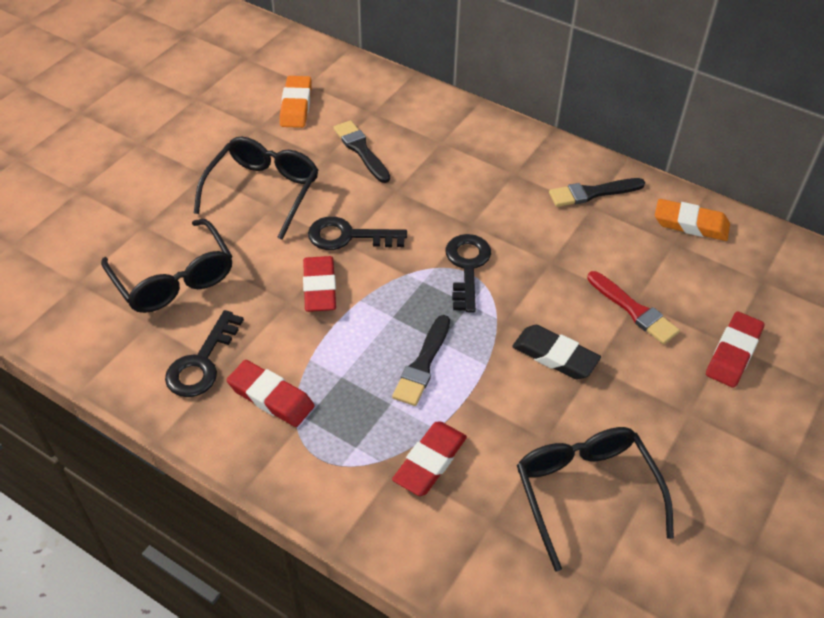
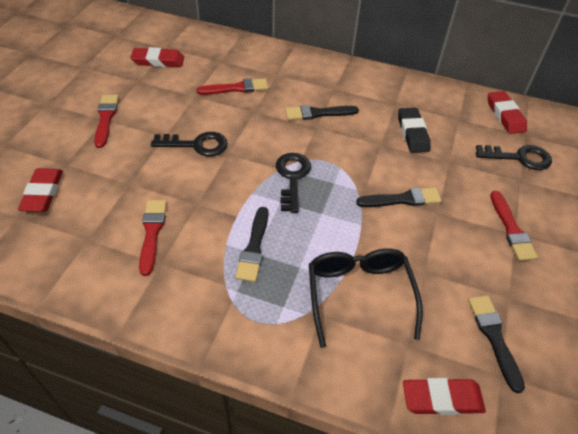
black brush: 3 -> 4
black glasses: 3 -> 1
orange eraser: 2 -> 0
red brush: 1 -> 4

